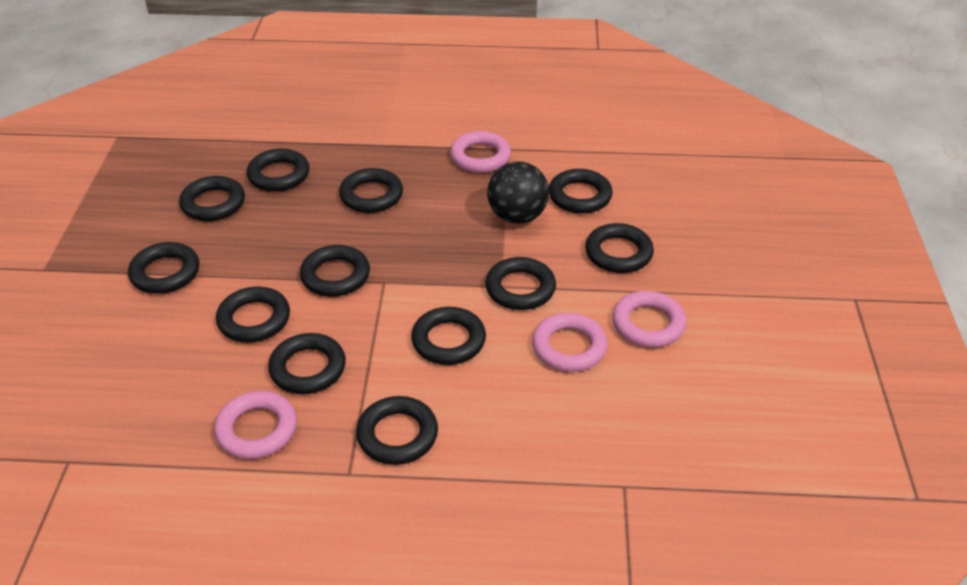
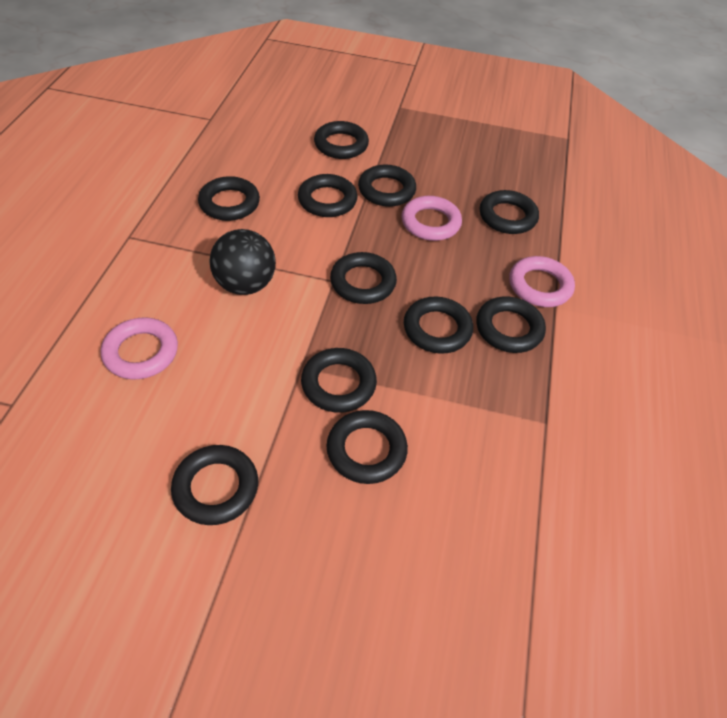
black ring: 12 -> 11
pink ring: 4 -> 3

